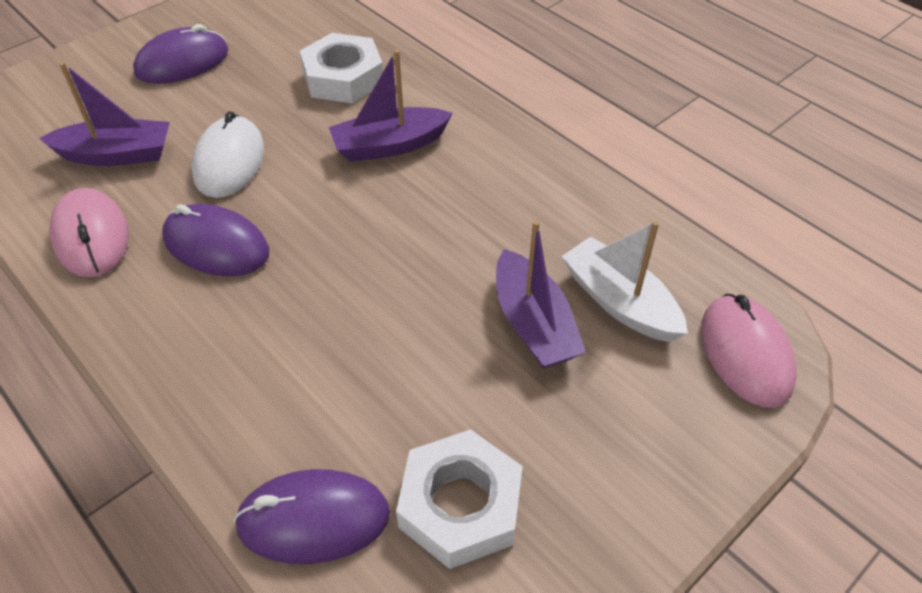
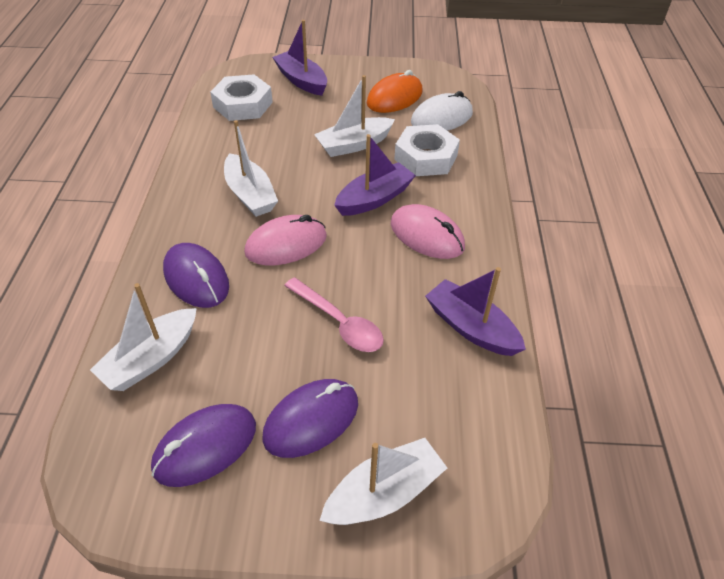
orange mouse: 0 -> 1
pink spoon: 0 -> 1
white boat: 1 -> 4

